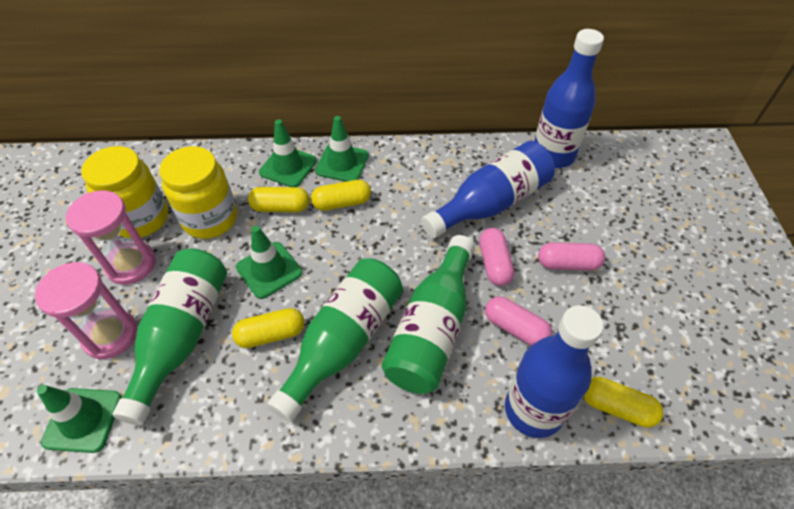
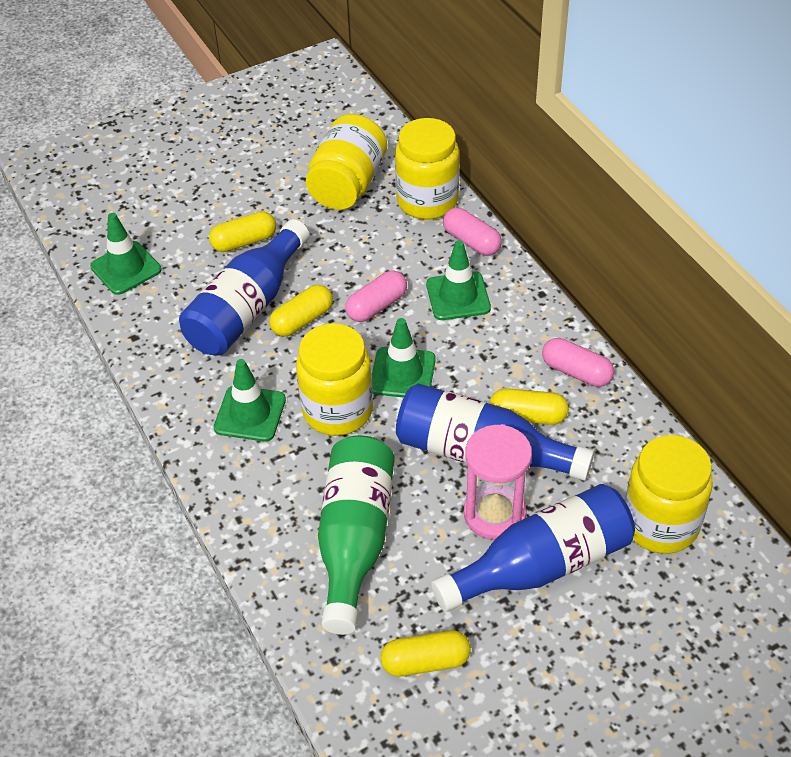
green bottle: 3 -> 1
pink hourglass: 2 -> 1
yellow jar: 2 -> 4

